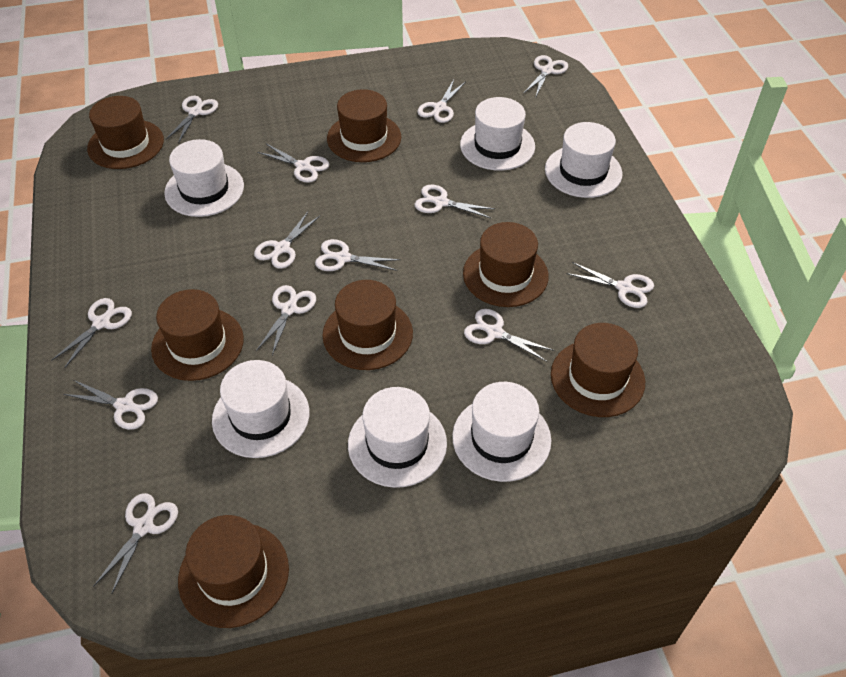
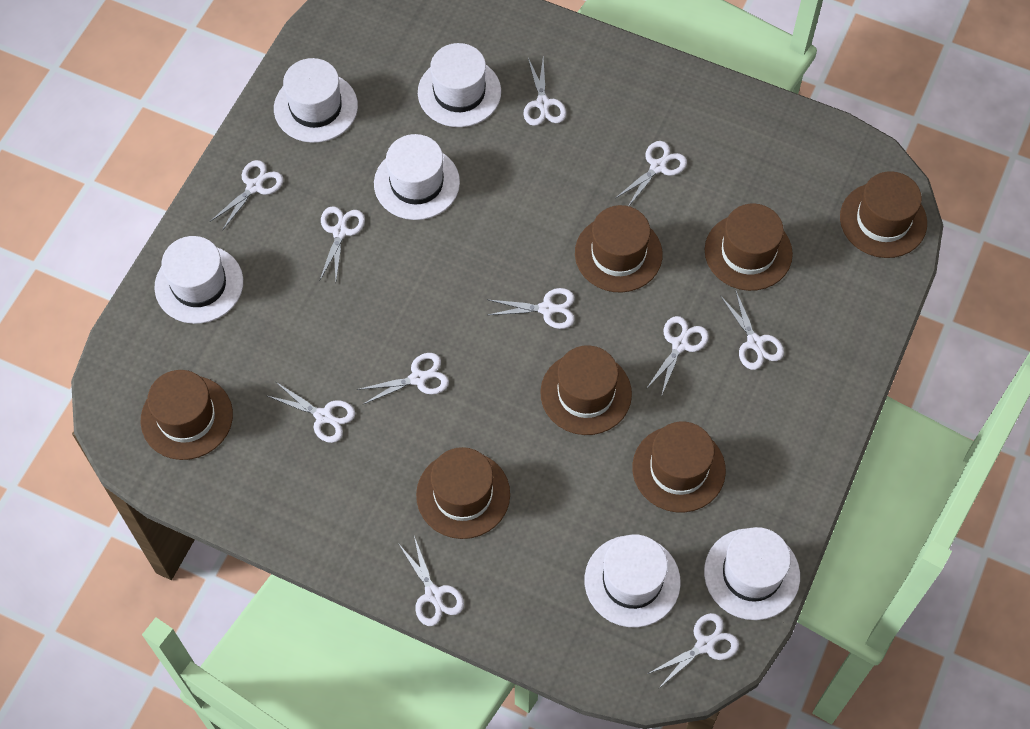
white scissors: 13 -> 11

